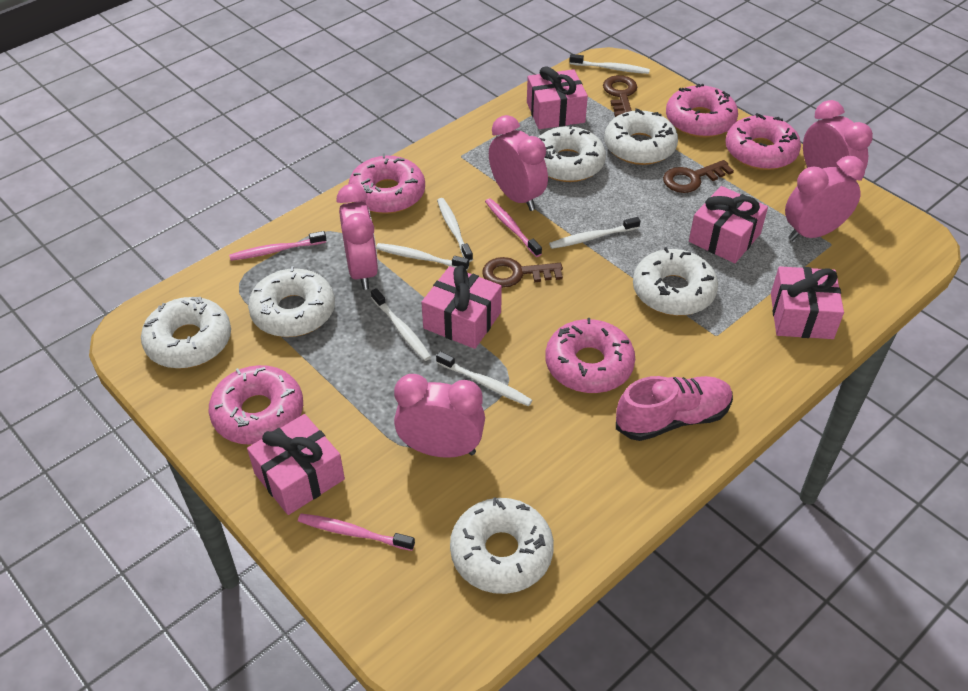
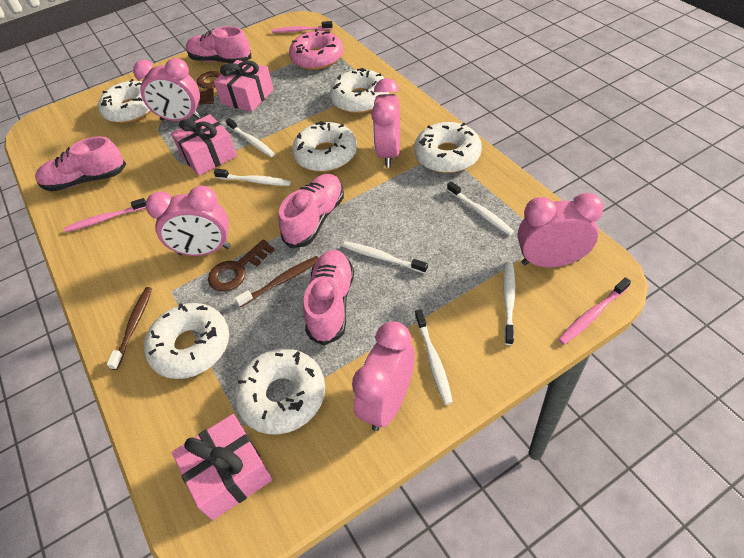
brown key: 3 -> 2
brown toothbrush: 0 -> 2
pink donut: 5 -> 1
pink gift: 5 -> 3
pink shoe: 1 -> 4

